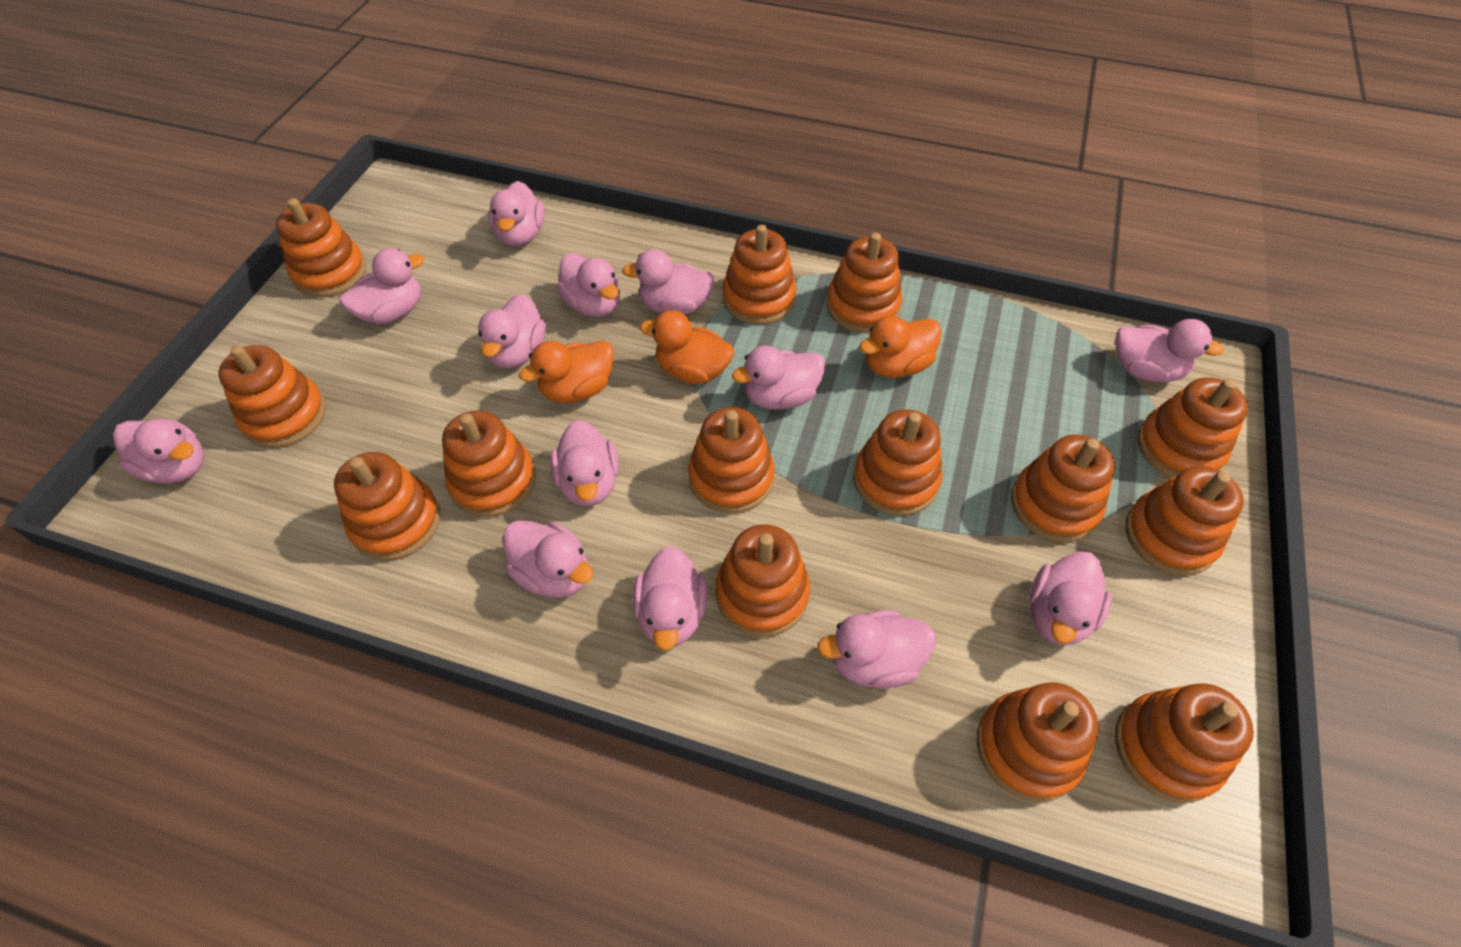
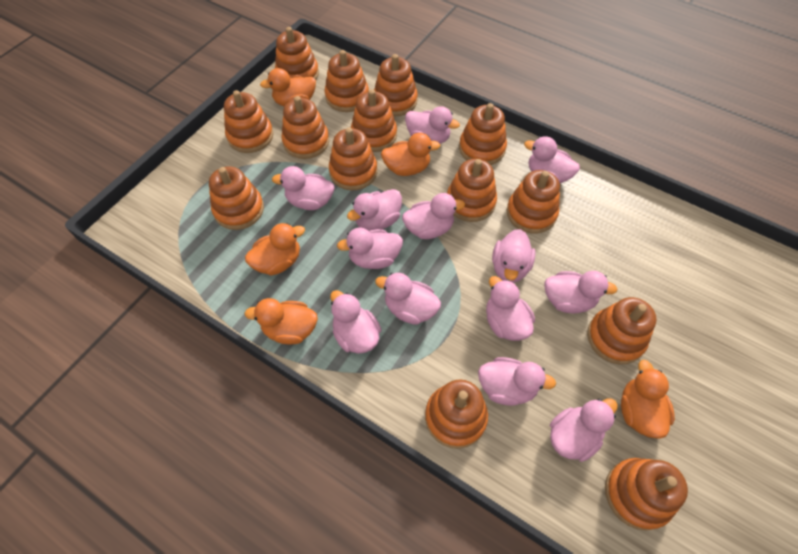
orange duck: 3 -> 5

